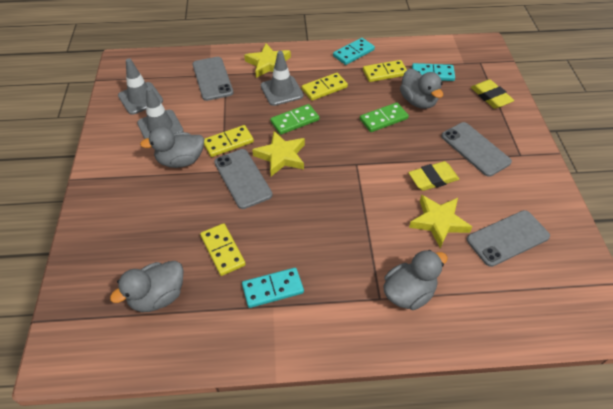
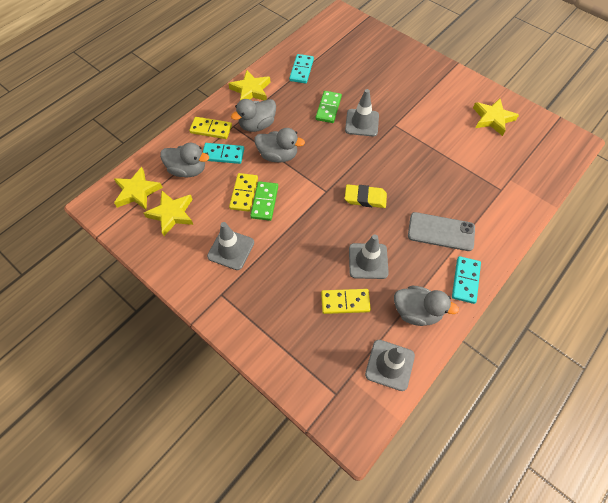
grey phone: 4 -> 1
grey traffic cone: 3 -> 4
yellow domino: 4 -> 3
yellow eraser: 2 -> 1
yellow star: 3 -> 4

